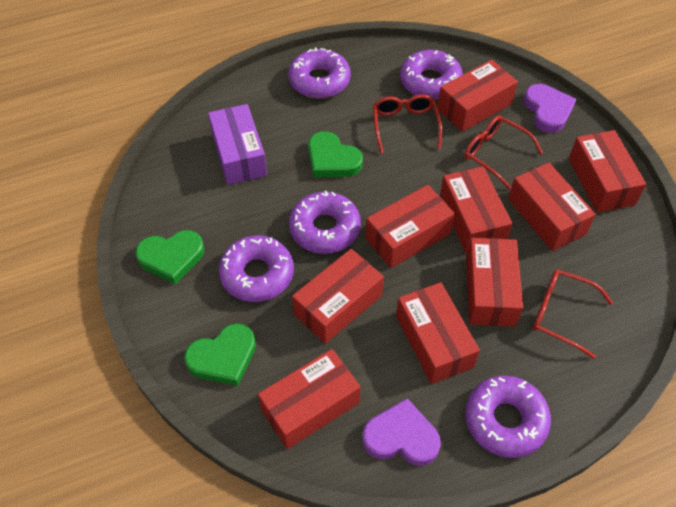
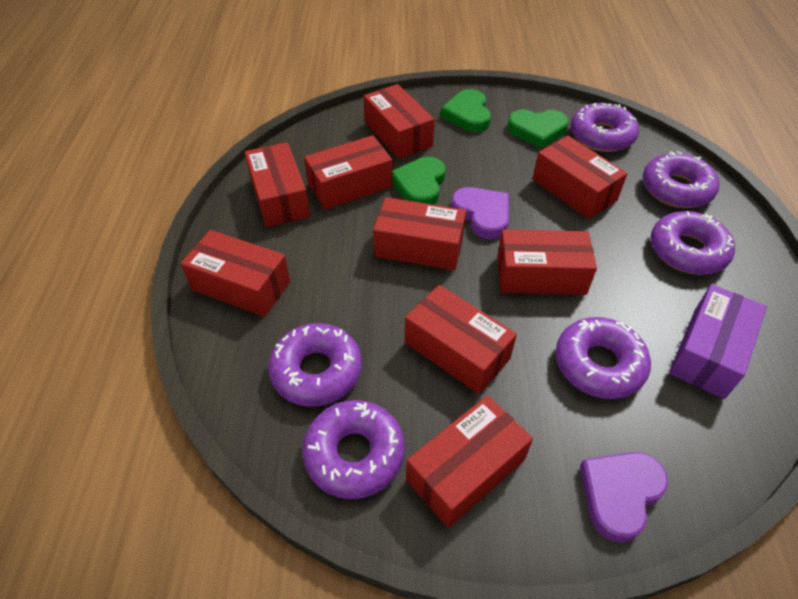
purple donut: 5 -> 6
red glasses: 3 -> 0

